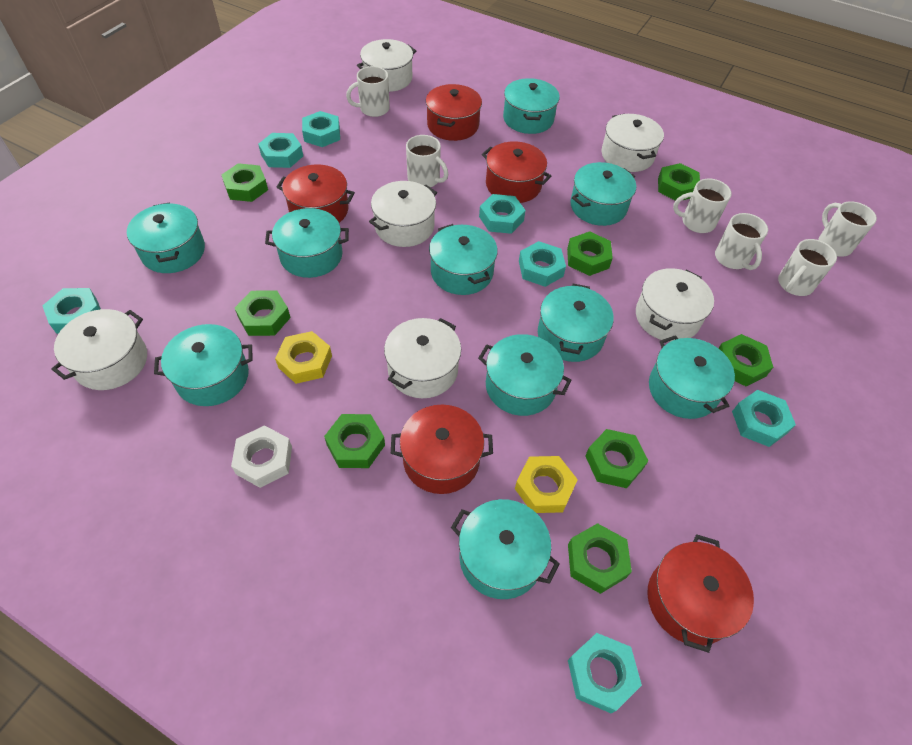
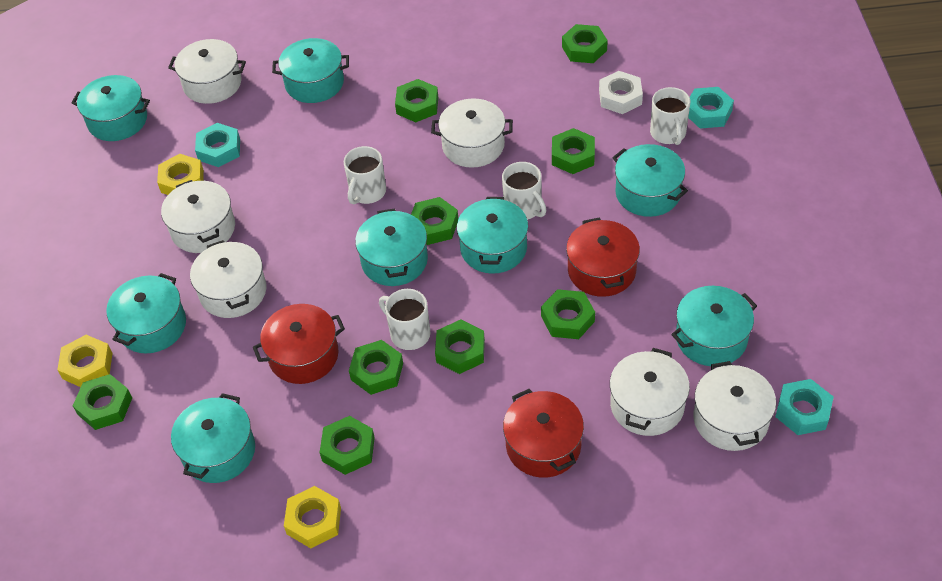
green nut: 8 -> 9
red pot: 5 -> 3
turquoise nut: 7 -> 3
turquoise pot: 10 -> 8
white mug: 6 -> 4
yellow nut: 2 -> 3

